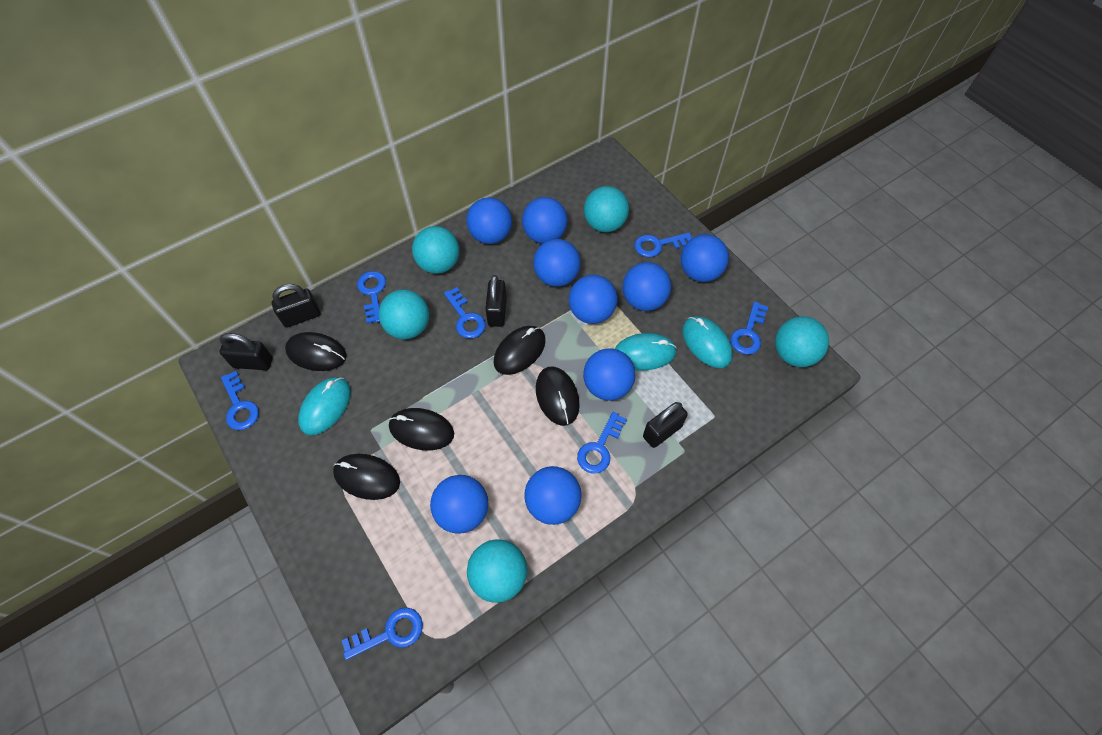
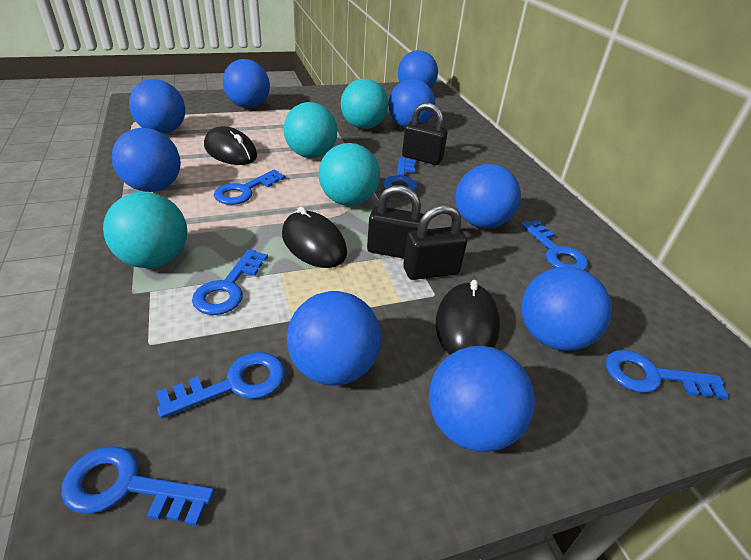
black mouse: 5 -> 3
black padlock: 4 -> 3
turquoise ball: 5 -> 4
turquoise mouse: 3 -> 0

